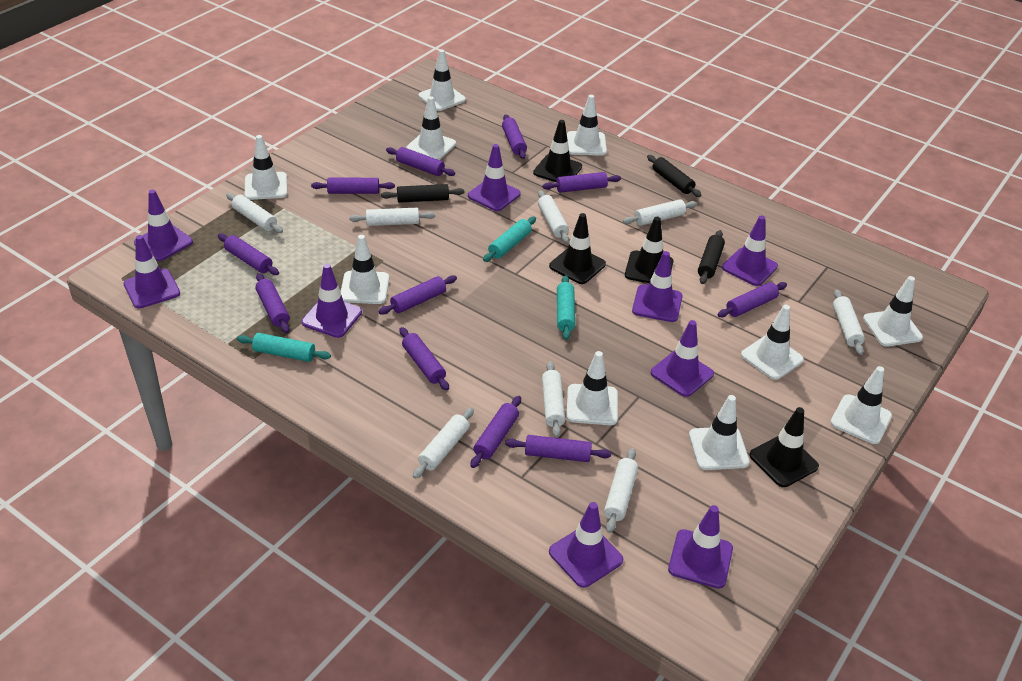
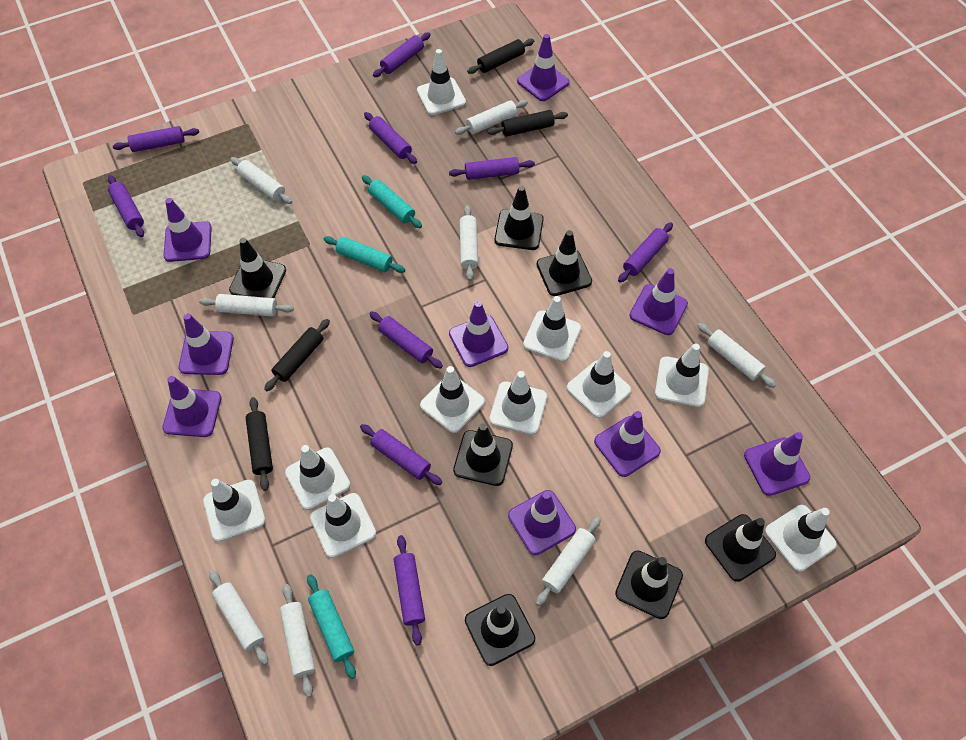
black rolling pin: 3 -> 4
black traffic cone: 4 -> 7
purple rolling pin: 11 -> 9

